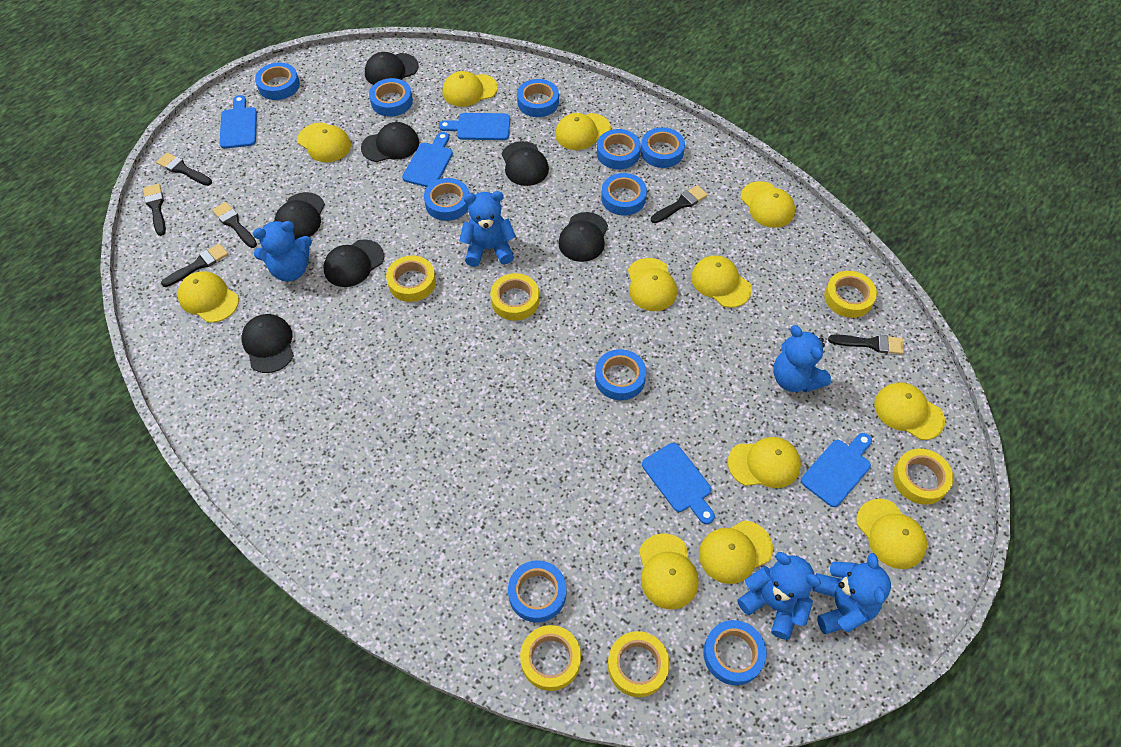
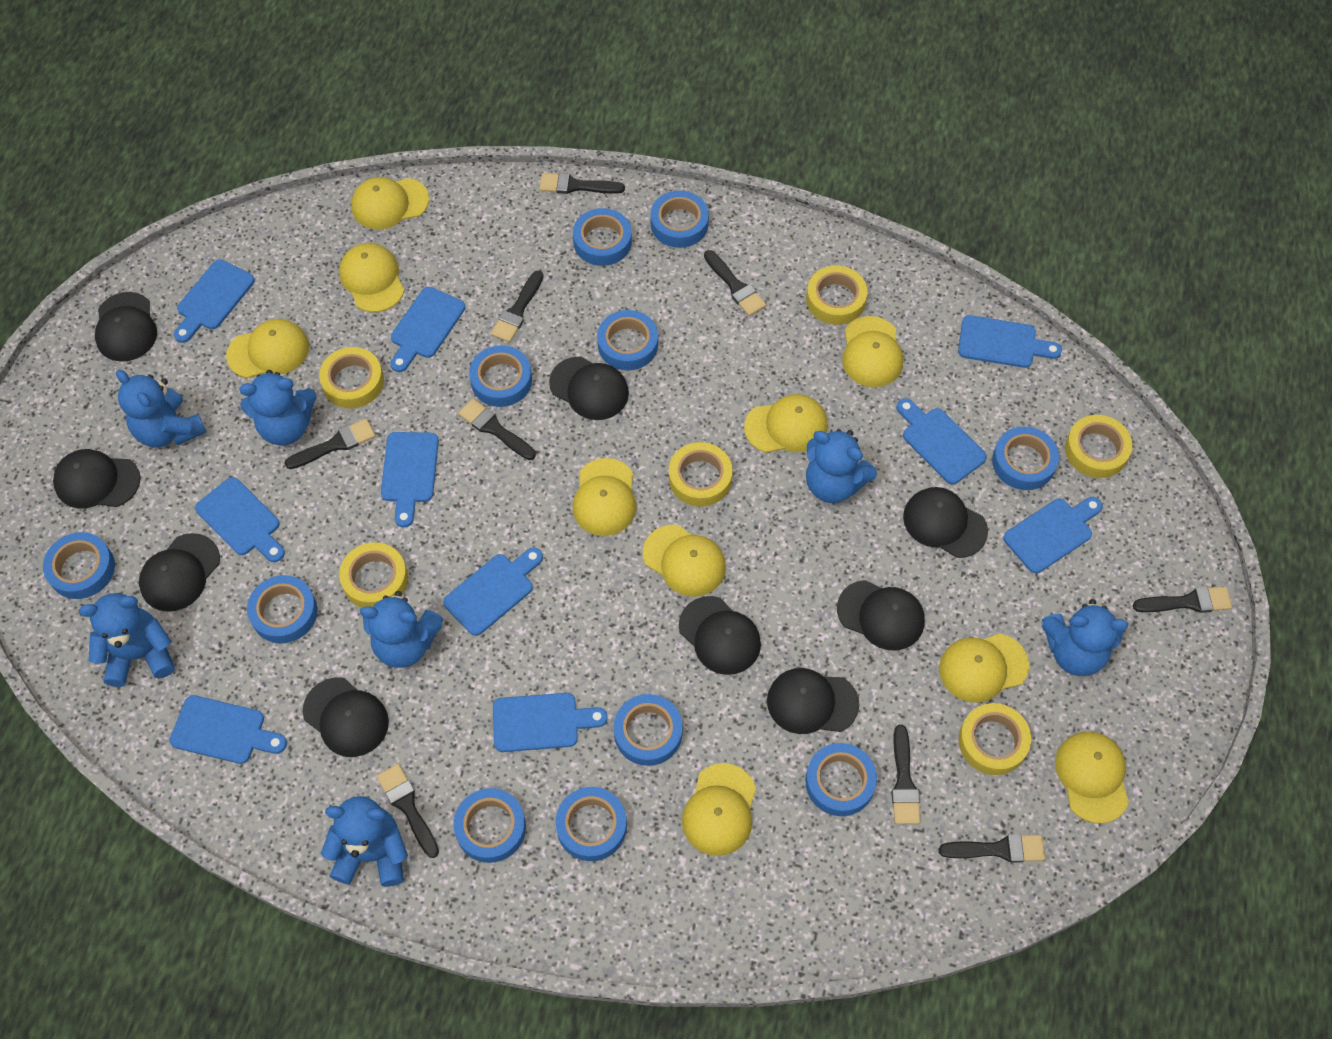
black brush: 6 -> 9
black cap: 7 -> 9
blue cutting board: 5 -> 10
blue tape: 10 -> 11
blue teddy bear: 5 -> 7
yellow cap: 12 -> 10

